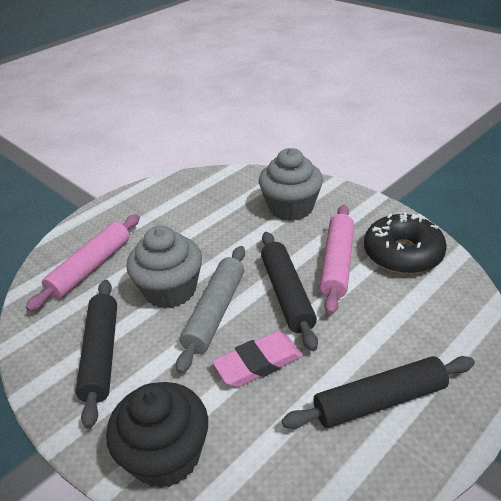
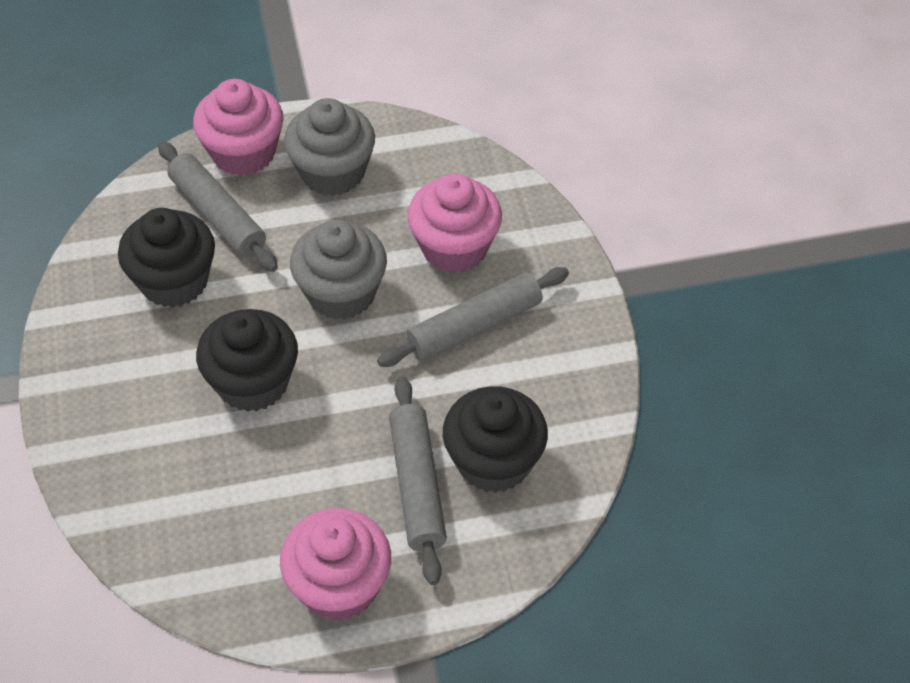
black cupcake: 1 -> 3
black donut: 1 -> 0
black rolling pin: 3 -> 0
grey rolling pin: 1 -> 3
pink cupcake: 0 -> 3
pink eraser: 1 -> 0
pink rolling pin: 2 -> 0

